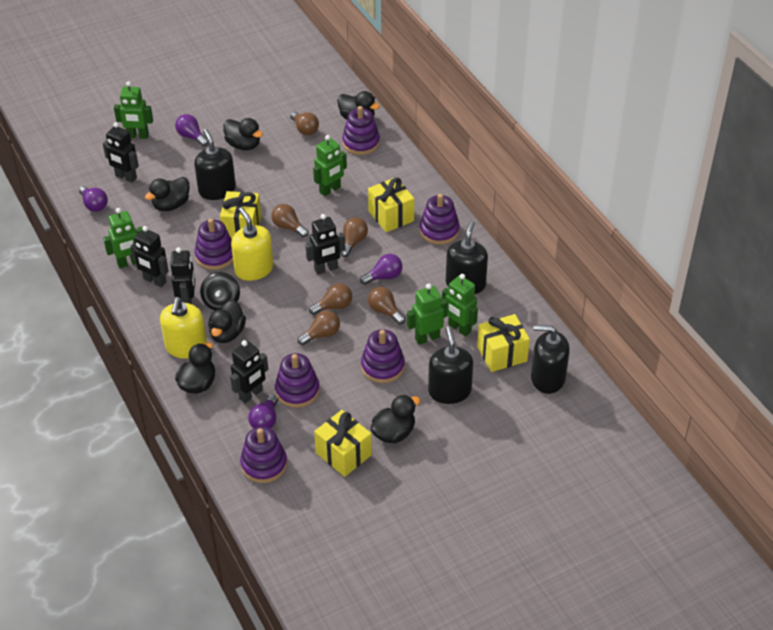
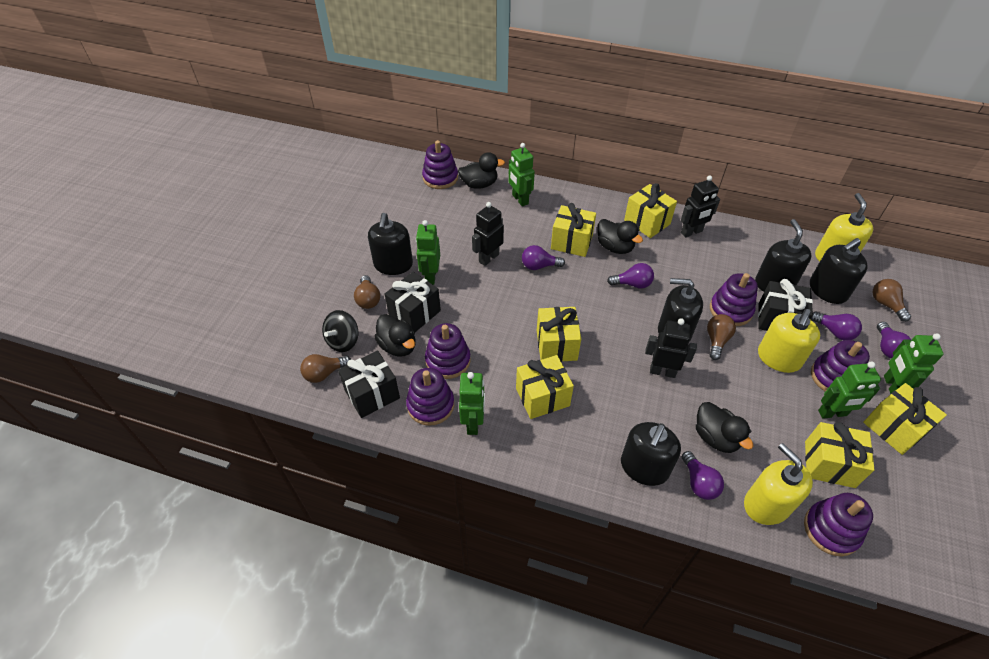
black duck: 6 -> 4
black gift: 0 -> 3
black robot: 5 -> 3
black soap dispenser: 4 -> 5
brown light bulb: 6 -> 4
purple light bulb: 4 -> 5
yellow gift: 4 -> 6
yellow soap dispenser: 2 -> 3

